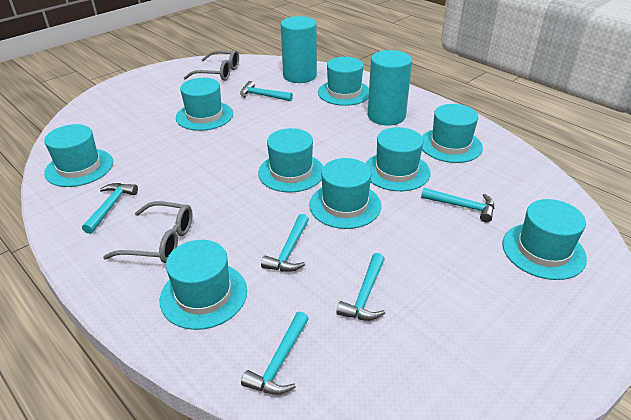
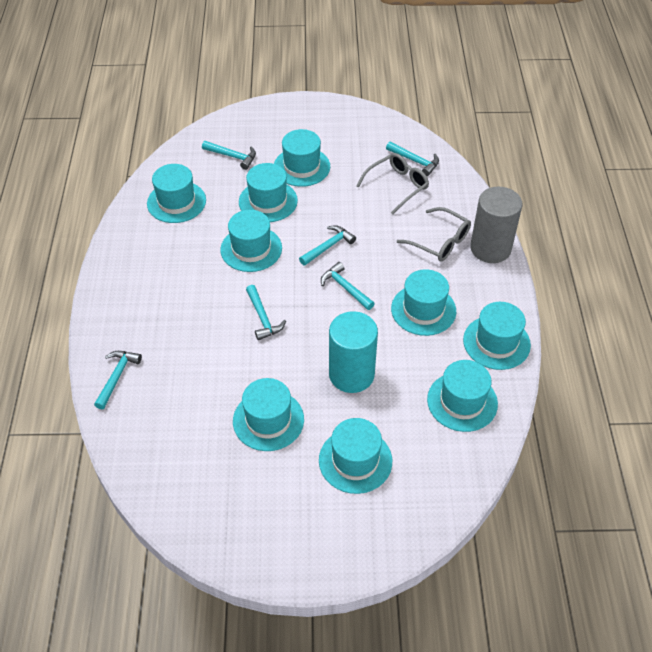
grey cylinder: 0 -> 1
turquoise cylinder: 2 -> 1

